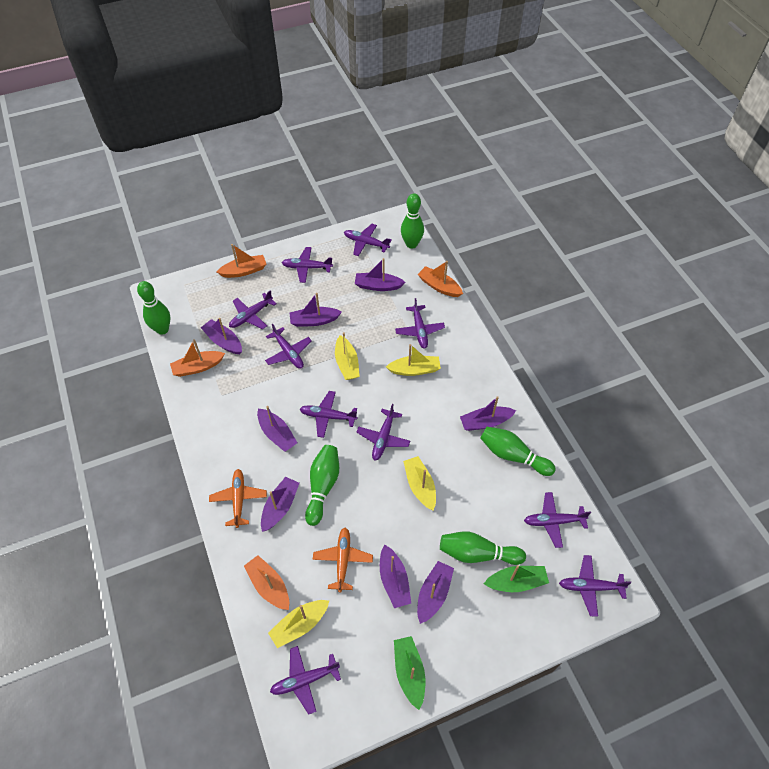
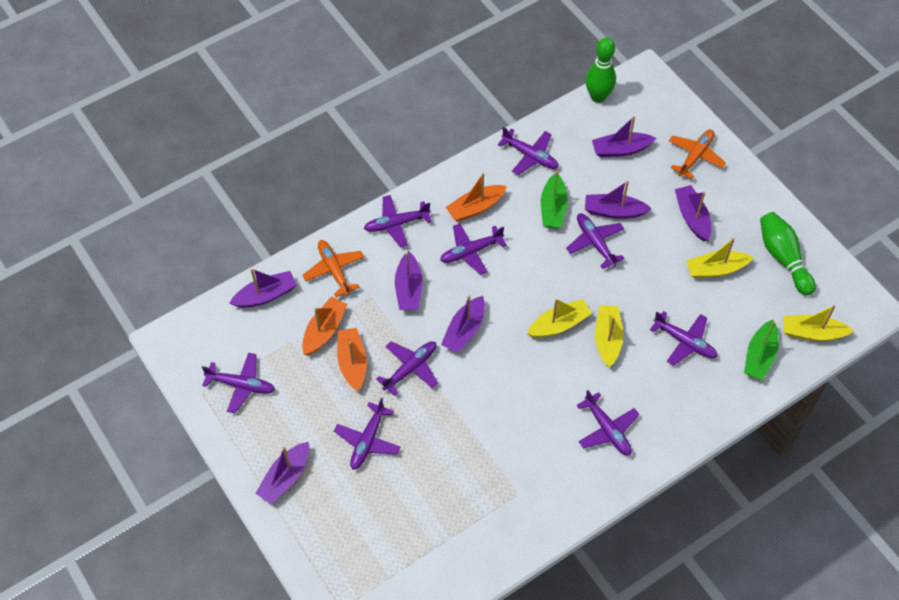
green bowling pin: 5 -> 2
orange boat: 4 -> 3
purple boat: 8 -> 7
purple plane: 10 -> 9

